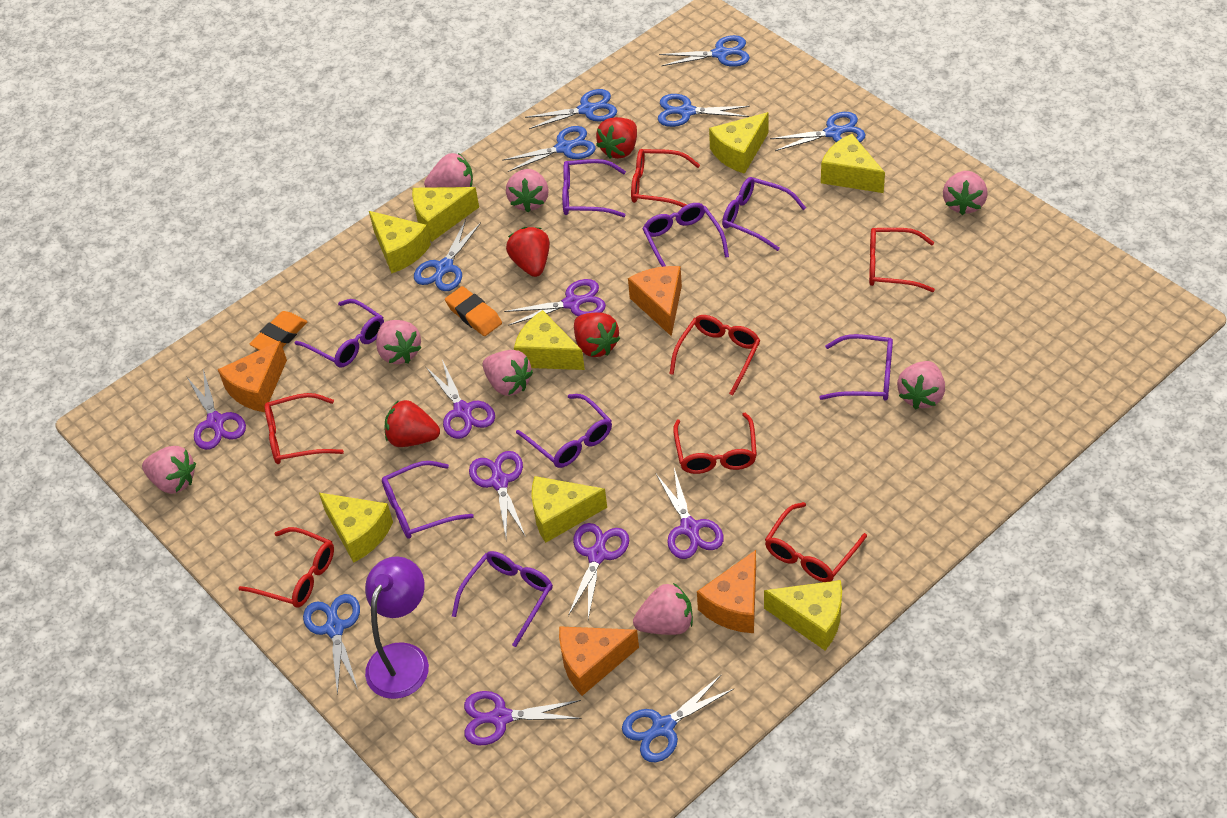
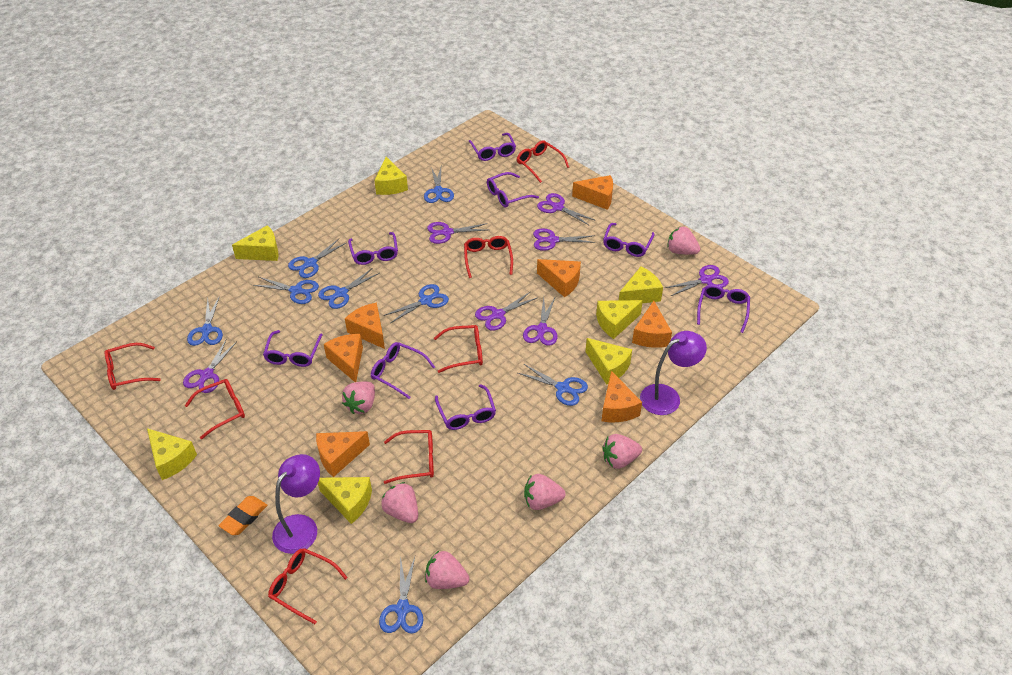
orange cheese: 4 -> 7
orange eraser: 2 -> 1
pink strawberry: 8 -> 6
purple lamp: 1 -> 2
red strawberry: 4 -> 0
yellow cheese: 8 -> 7

